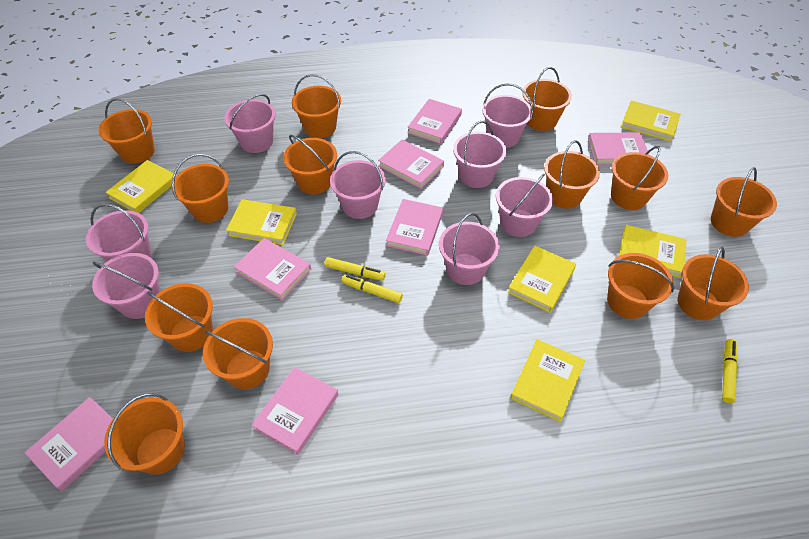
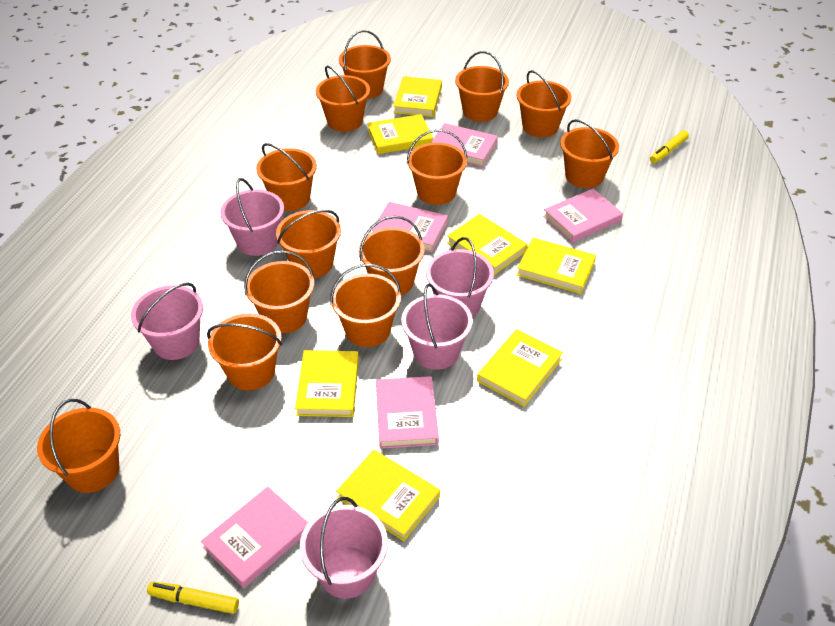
pink book: 7 -> 5
pink bucket: 8 -> 5
yellow book: 6 -> 7
yellow marker: 3 -> 2

